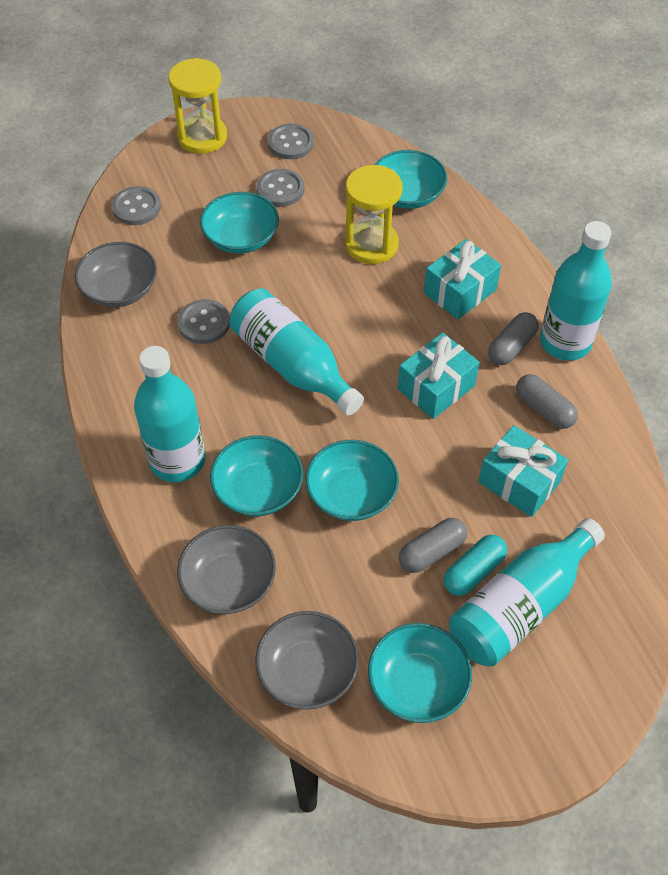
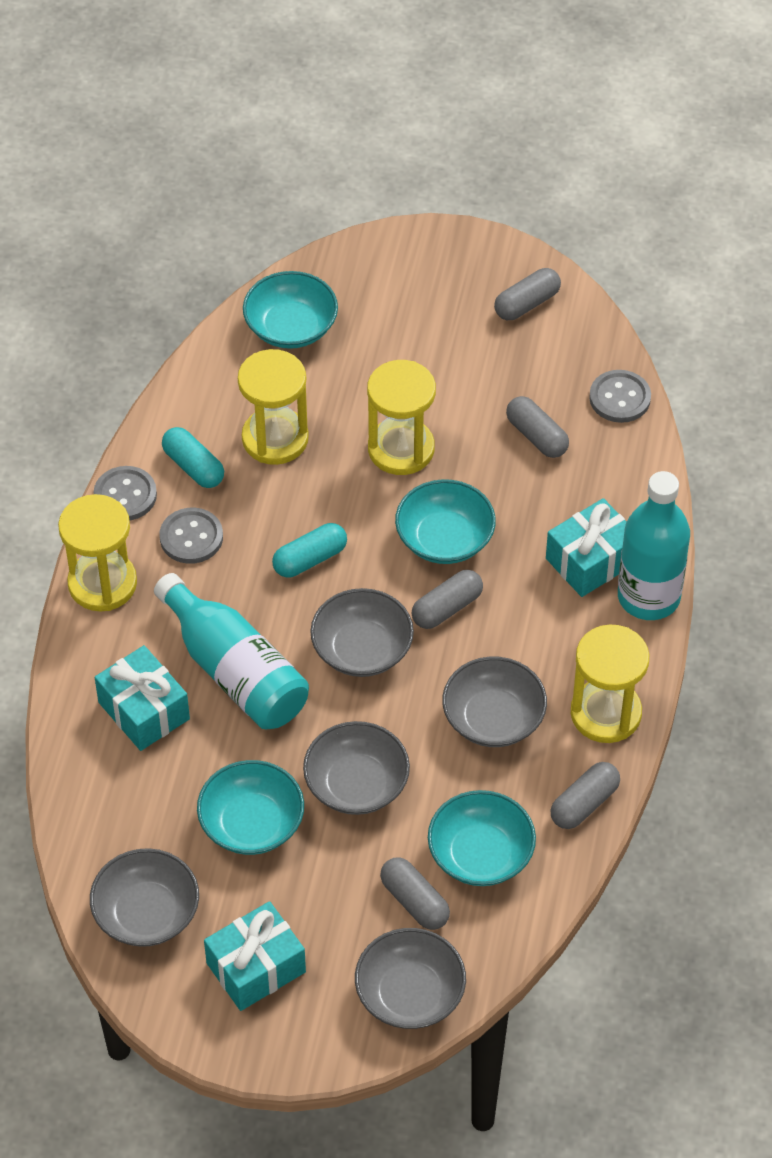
grey bowl: 3 -> 5
grey button: 4 -> 3
grey capsule: 3 -> 5
turquoise bottle: 4 -> 2
turquoise bowl: 5 -> 4
turquoise capsule: 1 -> 2
yellow hourglass: 2 -> 4

